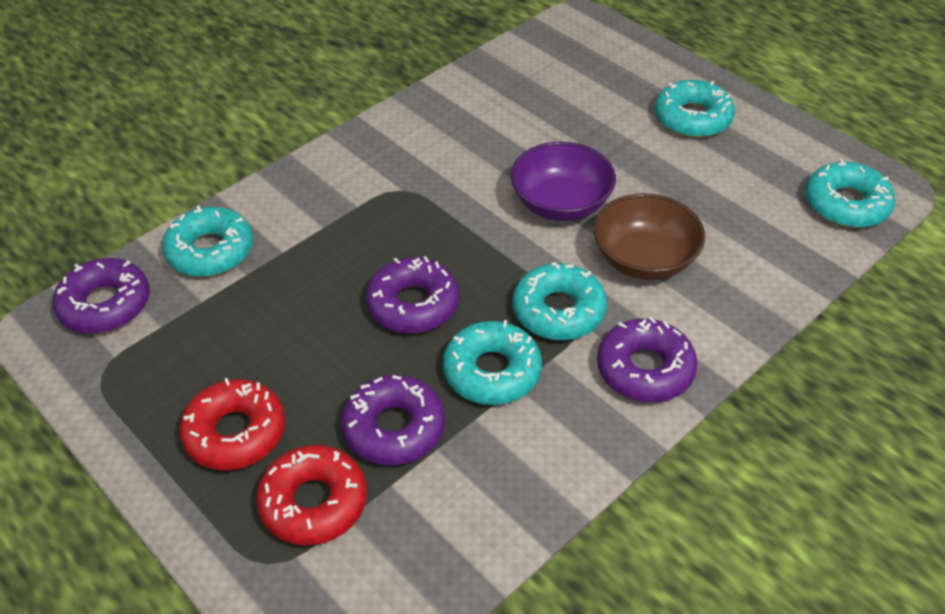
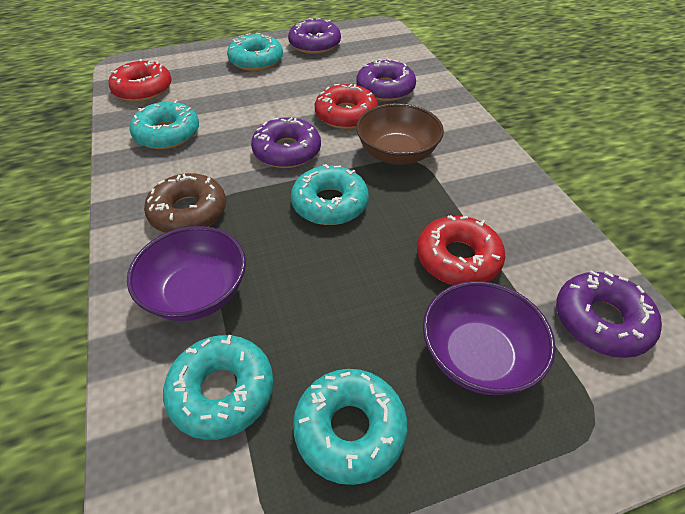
brown donut: 0 -> 1
purple bowl: 1 -> 2
red donut: 2 -> 3

